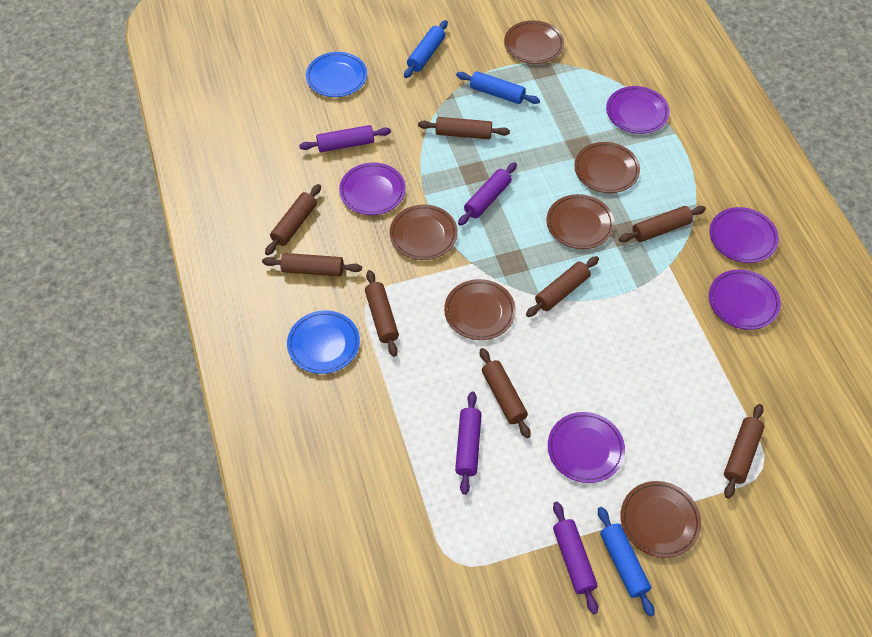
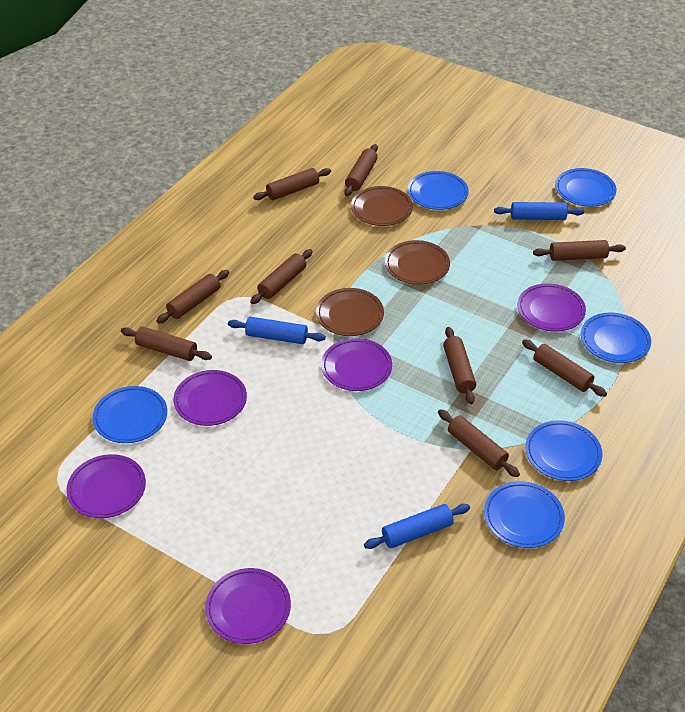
blue plate: 2 -> 6
brown plate: 6 -> 3
brown rolling pin: 8 -> 9
purple rolling pin: 4 -> 0

